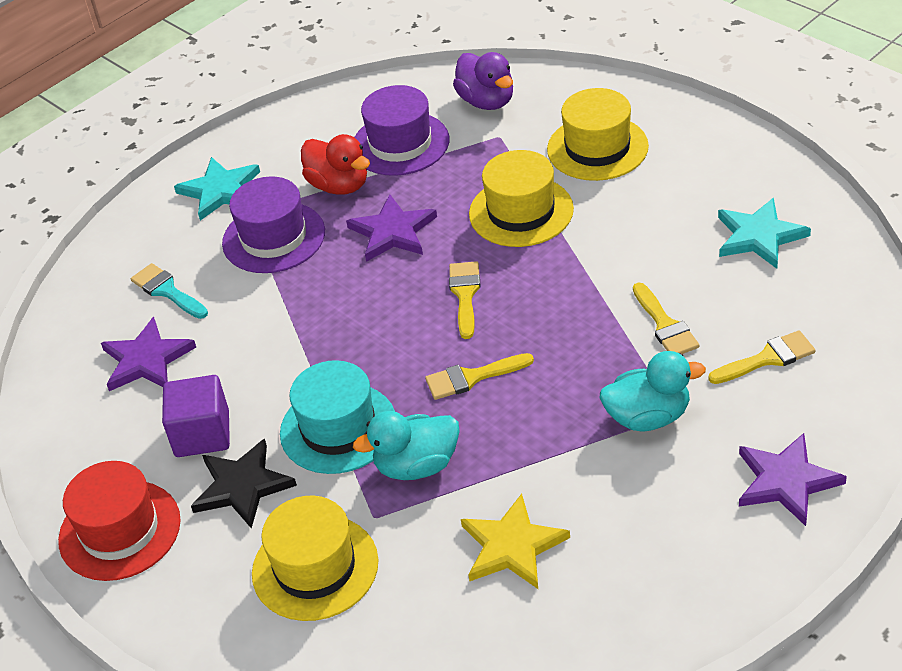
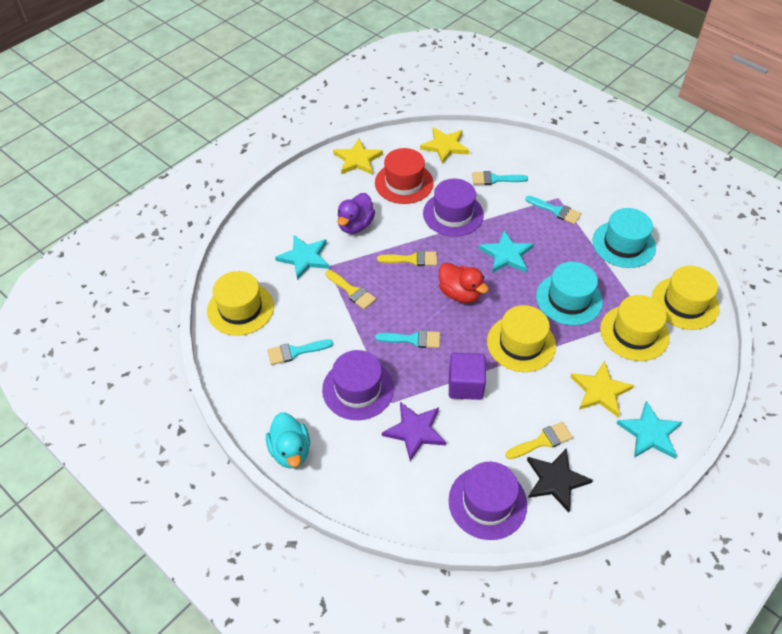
purple hat: 2 -> 3
purple star: 3 -> 1
turquoise brush: 1 -> 4
turquoise duck: 2 -> 1
turquoise hat: 1 -> 2
turquoise star: 2 -> 3
yellow brush: 4 -> 3
yellow hat: 3 -> 4
yellow star: 1 -> 3

